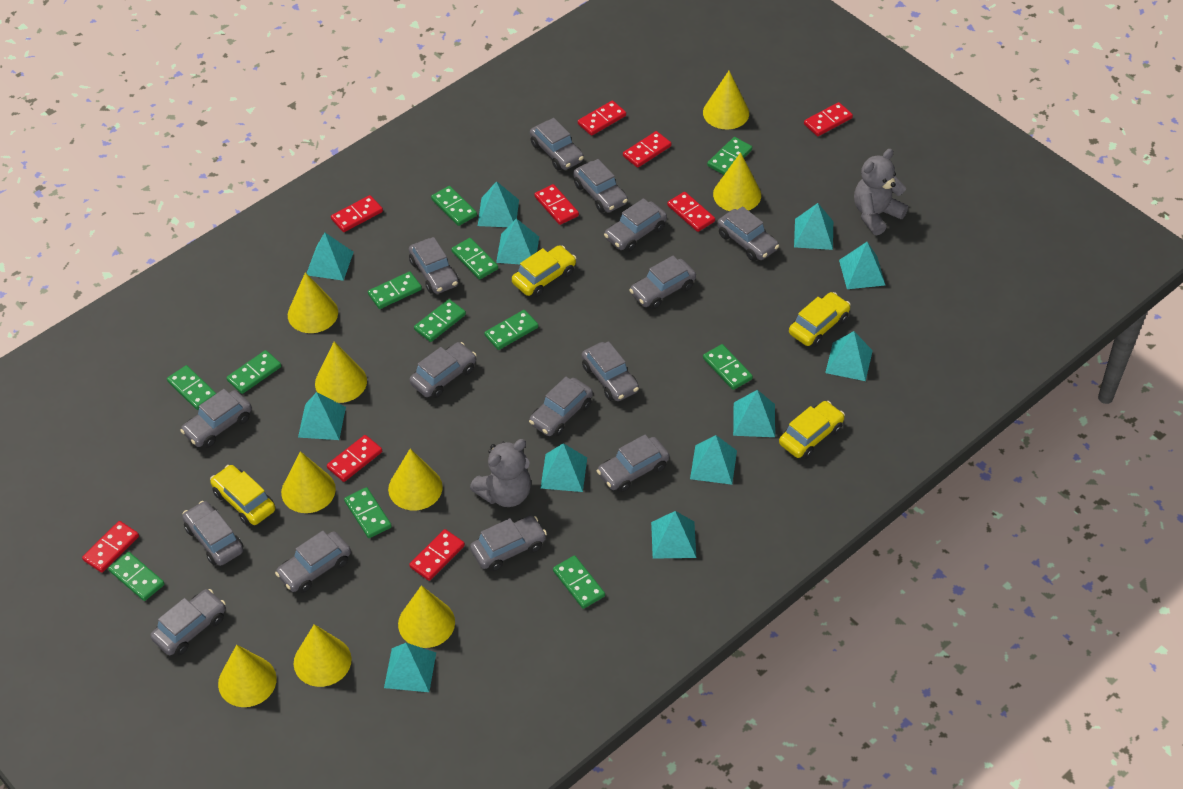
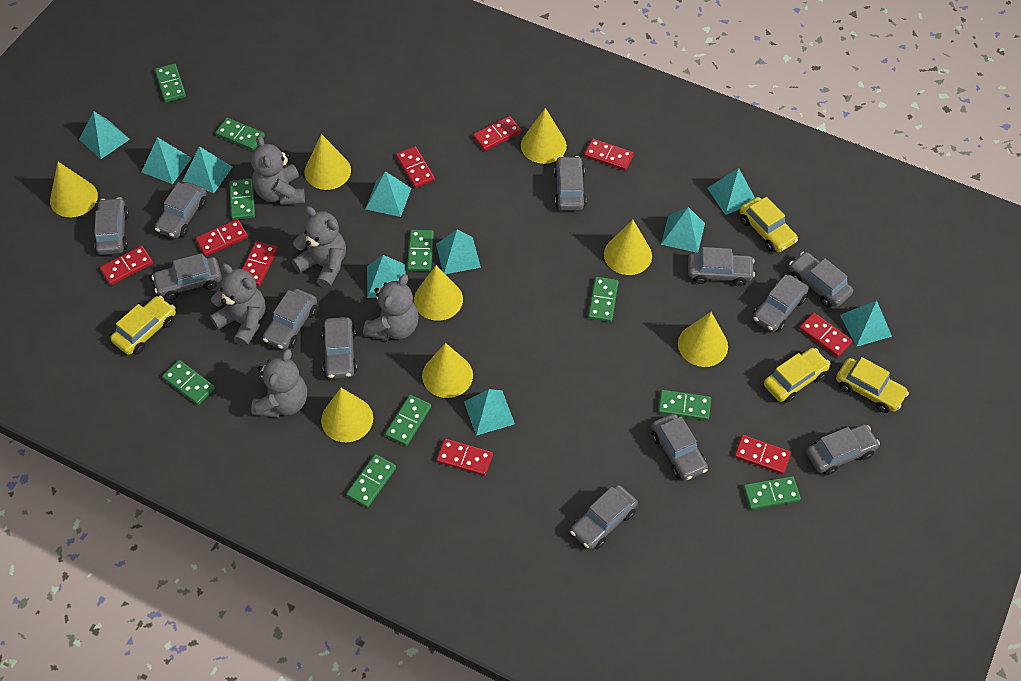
green domino: 12 -> 10
grey car: 15 -> 12
grey teddy bear: 2 -> 5
turquoise pyramid: 12 -> 10
yellow cone: 9 -> 8

